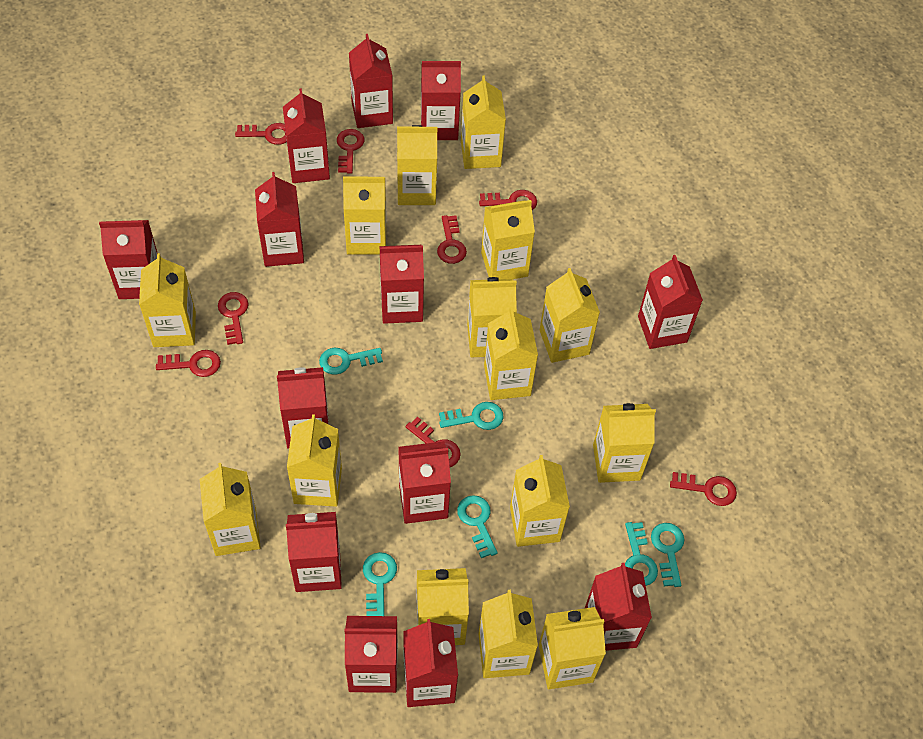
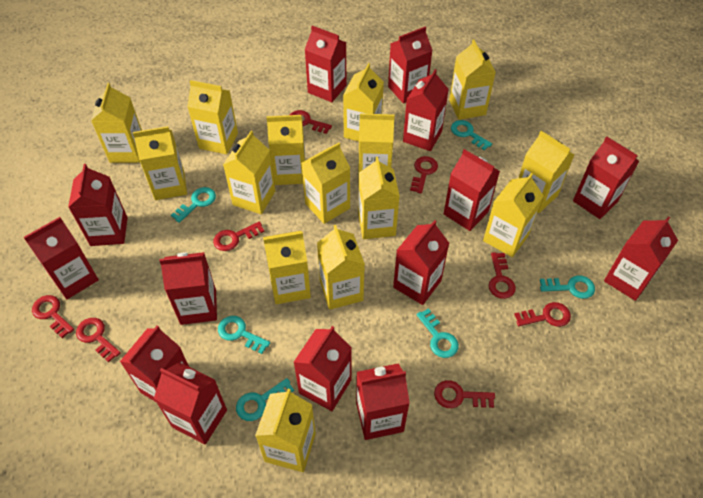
red carton: 13 -> 14

